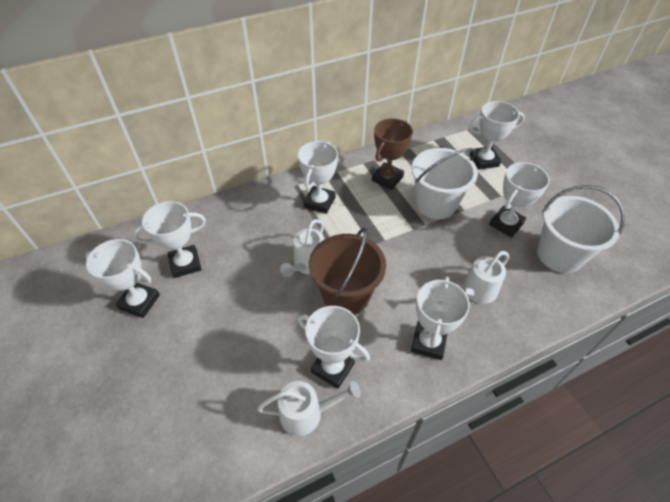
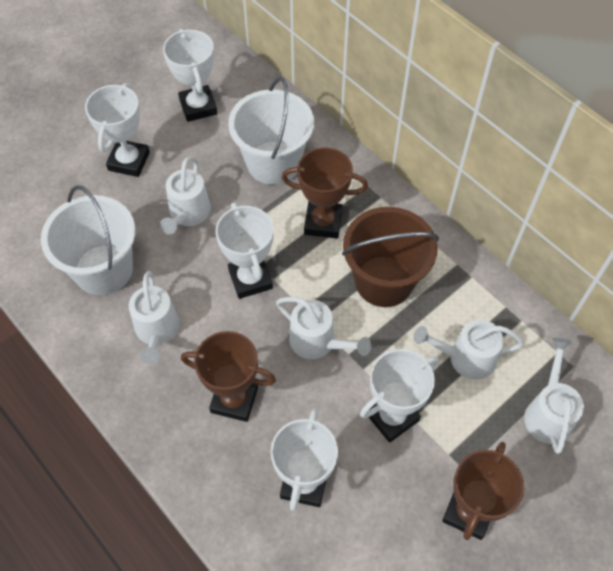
brown trophy: 1 -> 3
white trophy: 7 -> 5
white watering can: 3 -> 5

